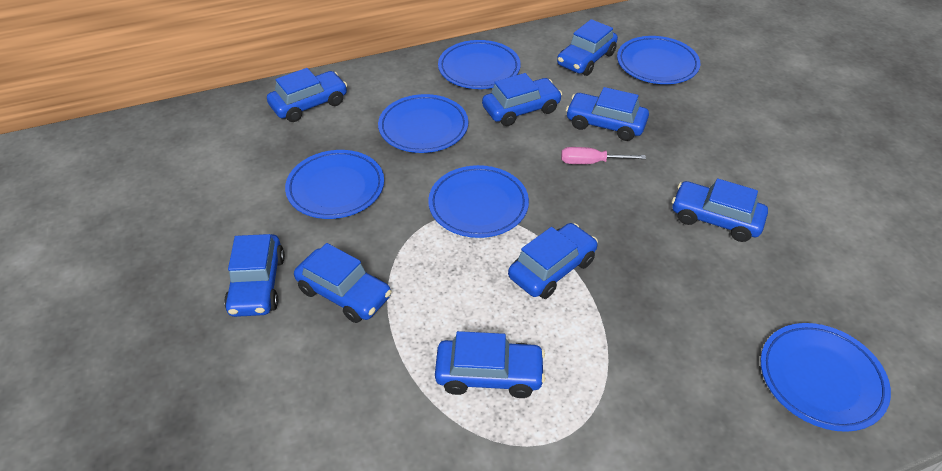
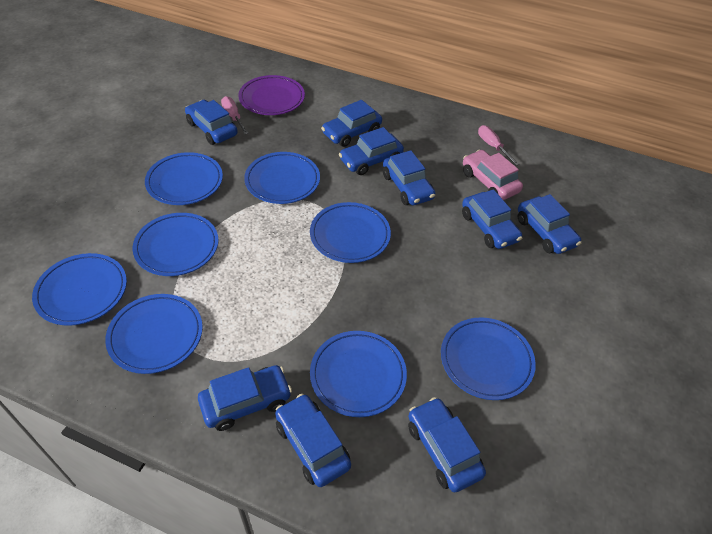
blue plate: 6 -> 8
pink car: 0 -> 1
pink screwdriver: 1 -> 2
purple plate: 0 -> 1

